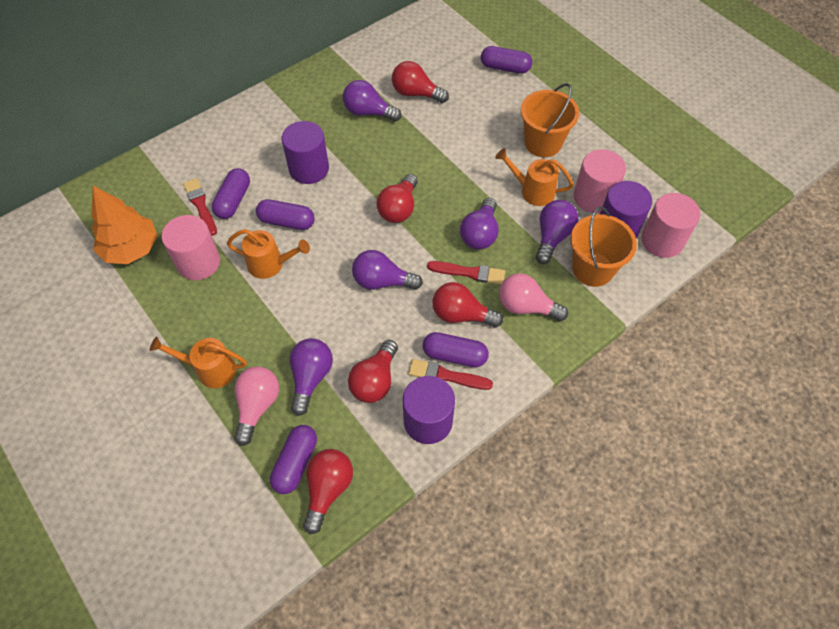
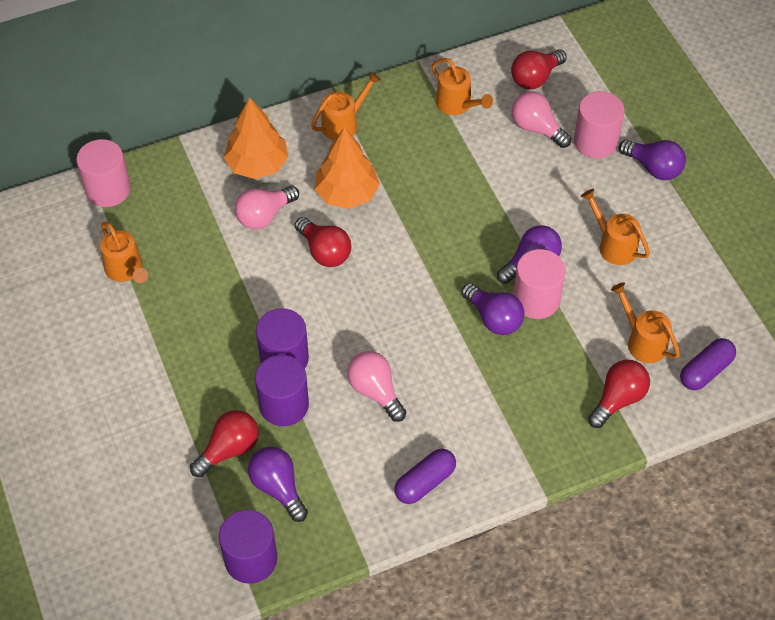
orange bucket: 2 -> 0
orange tree: 1 -> 2
orange watering can: 3 -> 5
pink light bulb: 2 -> 3
purple capsule: 5 -> 2
purple light bulb: 5 -> 4
red brush: 3 -> 0
red light bulb: 5 -> 4

